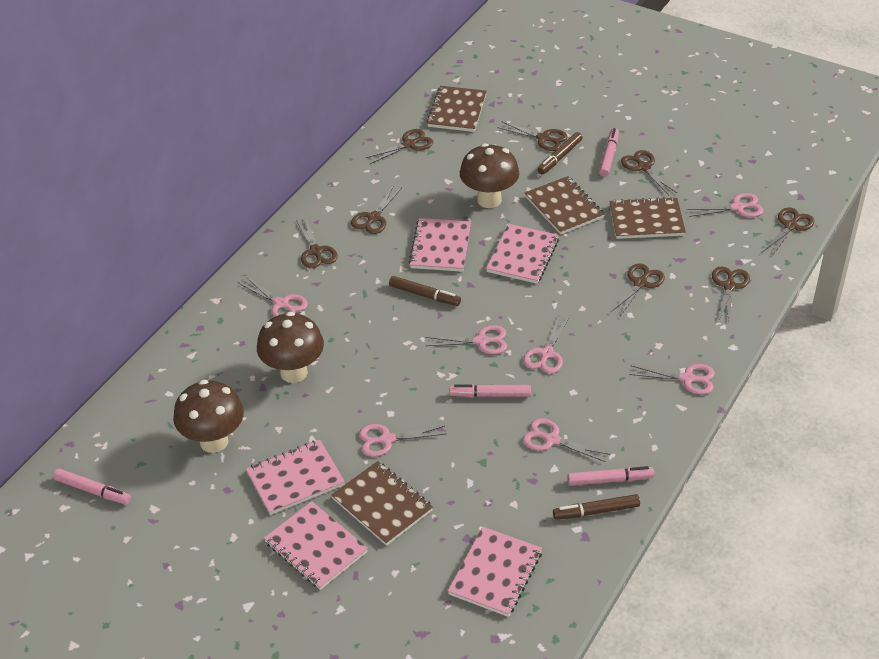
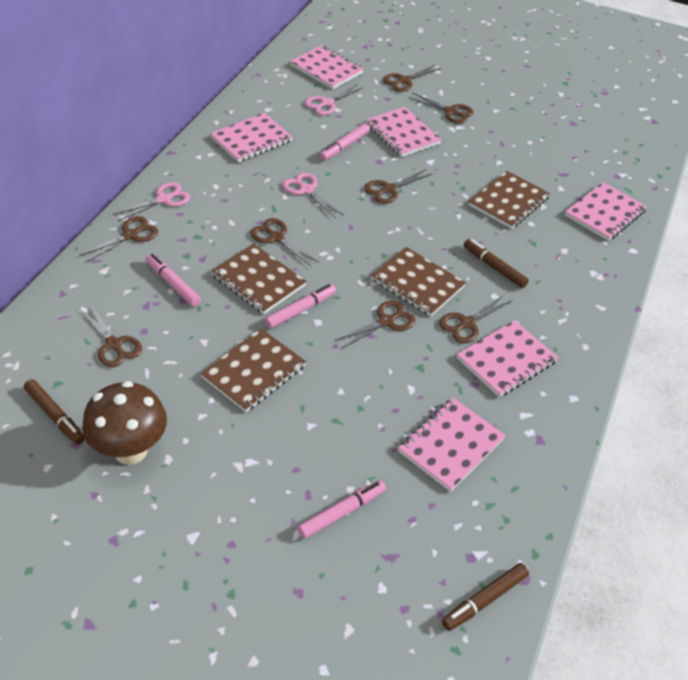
brown mushroom: 3 -> 1
pink notebook: 5 -> 6
pink scissors: 7 -> 3

